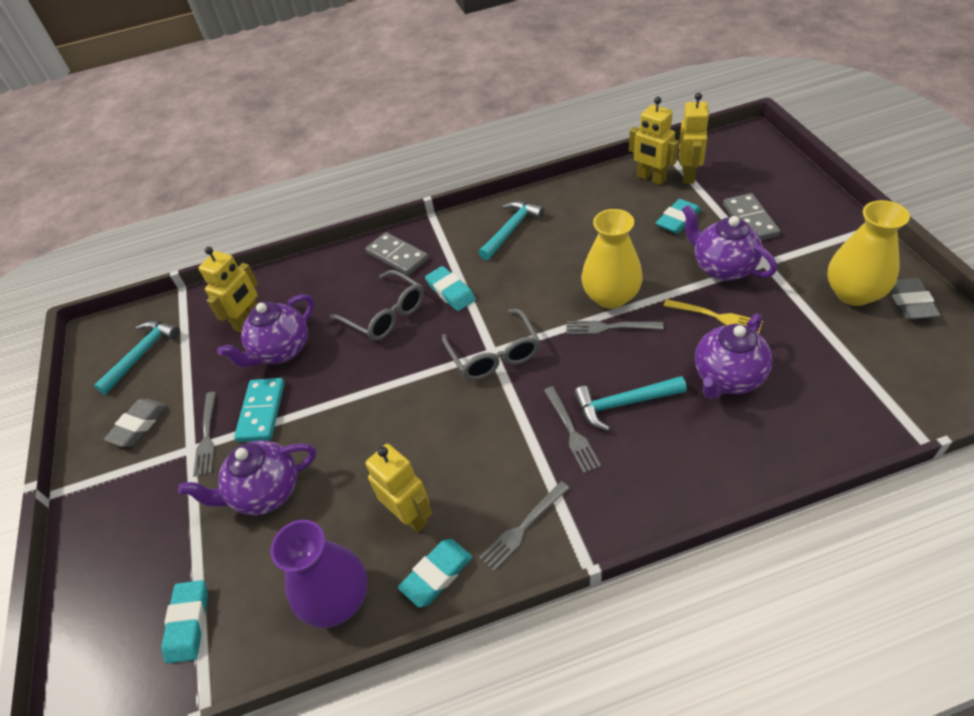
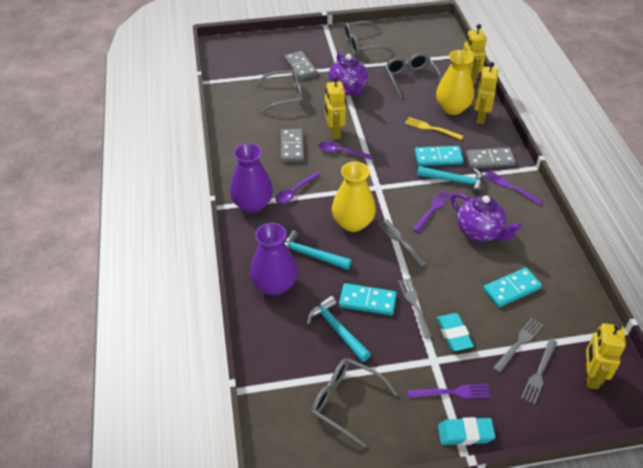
grey domino: 2 -> 3
grey eraser: 2 -> 0
grey glasses: 2 -> 4
purple fork: 0 -> 3
purple spoon: 0 -> 2
purple teapot: 4 -> 2
purple vase: 1 -> 2
turquoise domino: 1 -> 3
turquoise eraser: 4 -> 2

